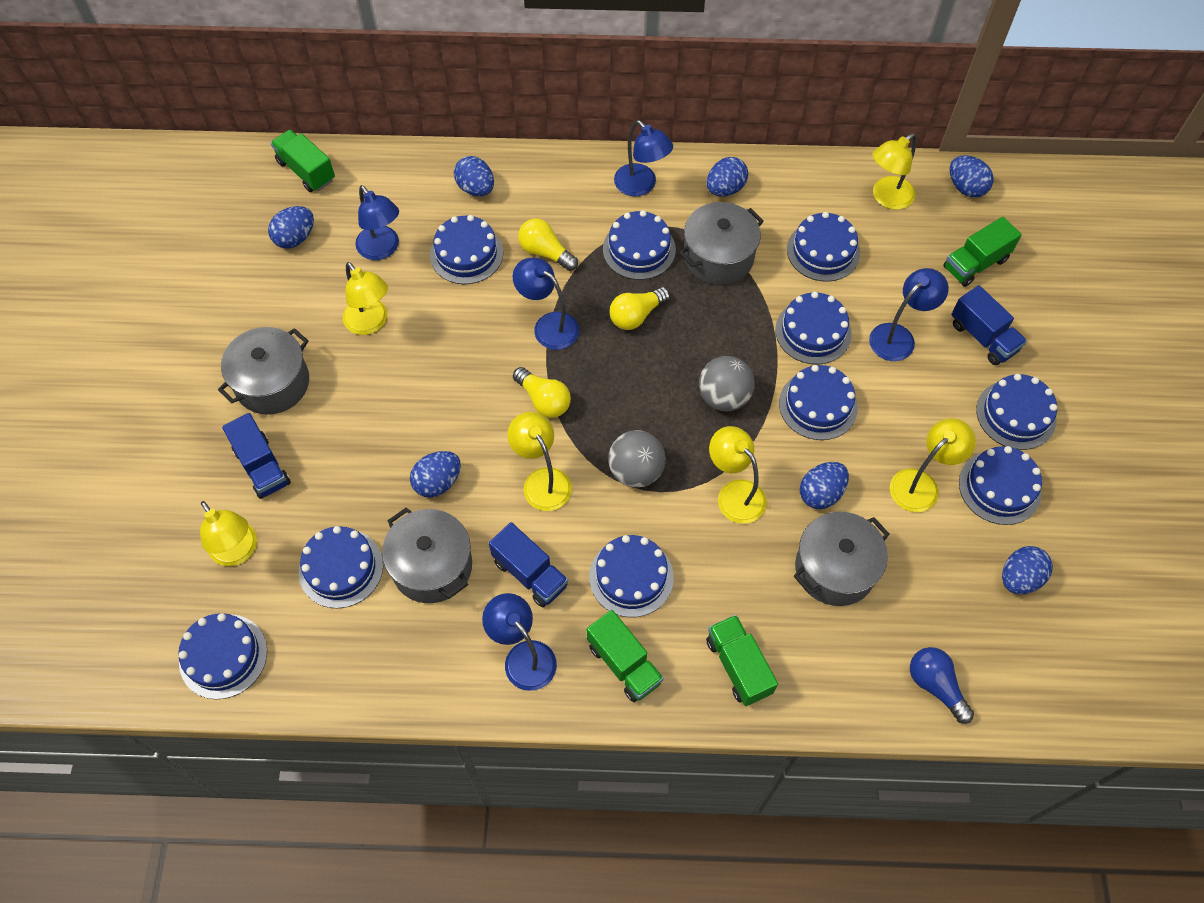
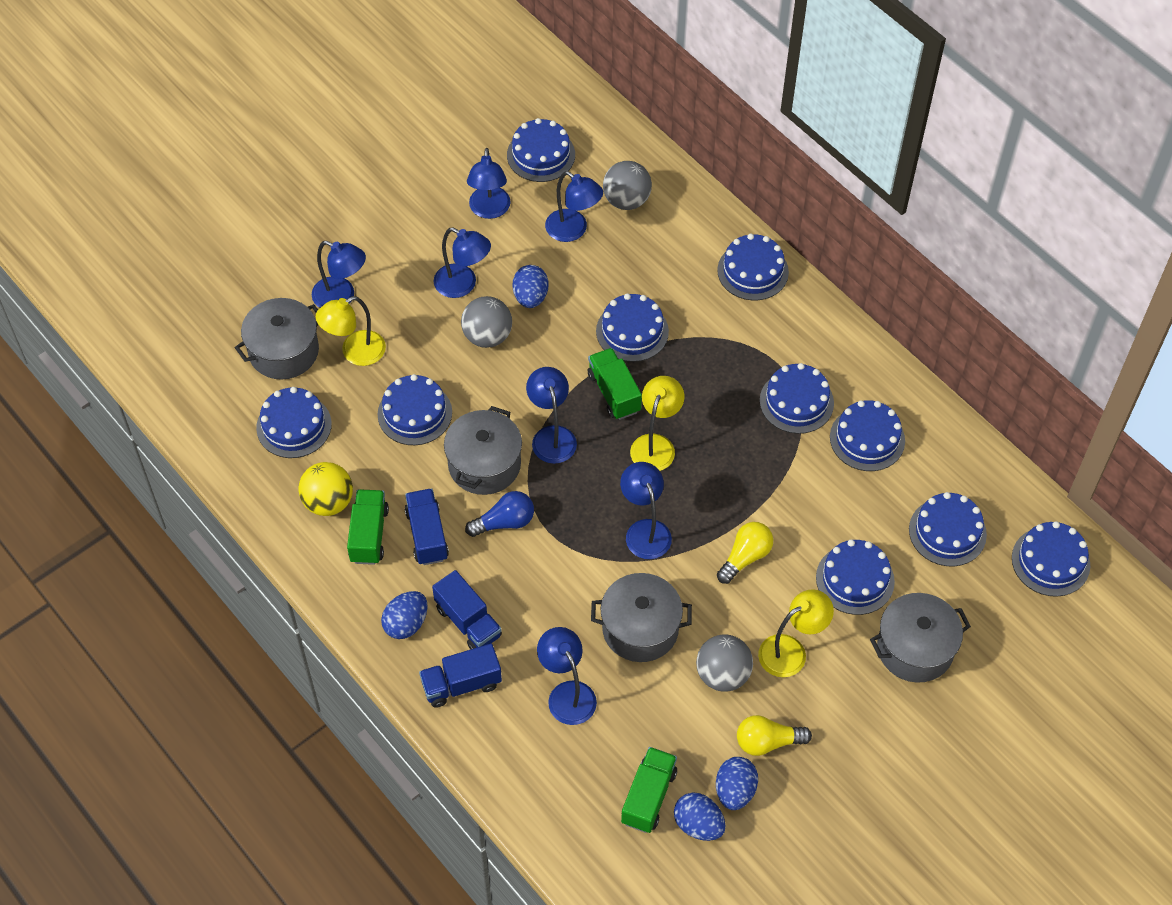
blue egg: 7 -> 4
blue lamp: 5 -> 7
green truck: 4 -> 3
grey ball: 2 -> 3
yellow ball: 0 -> 1
yellow lamp: 6 -> 3
yellow light bulb: 3 -> 2

